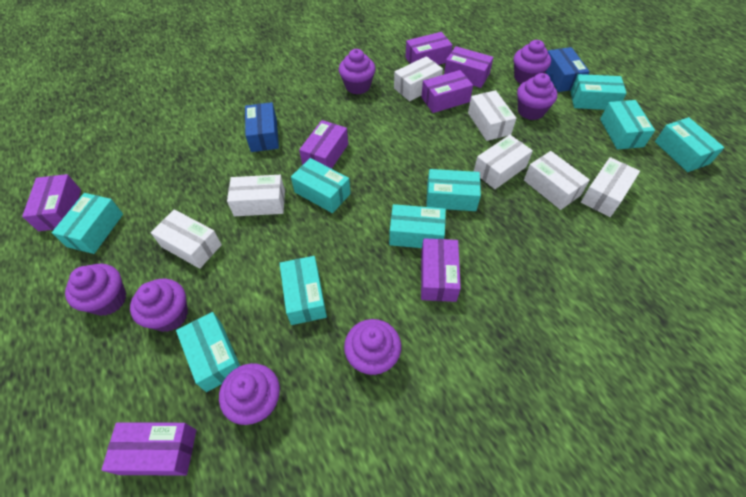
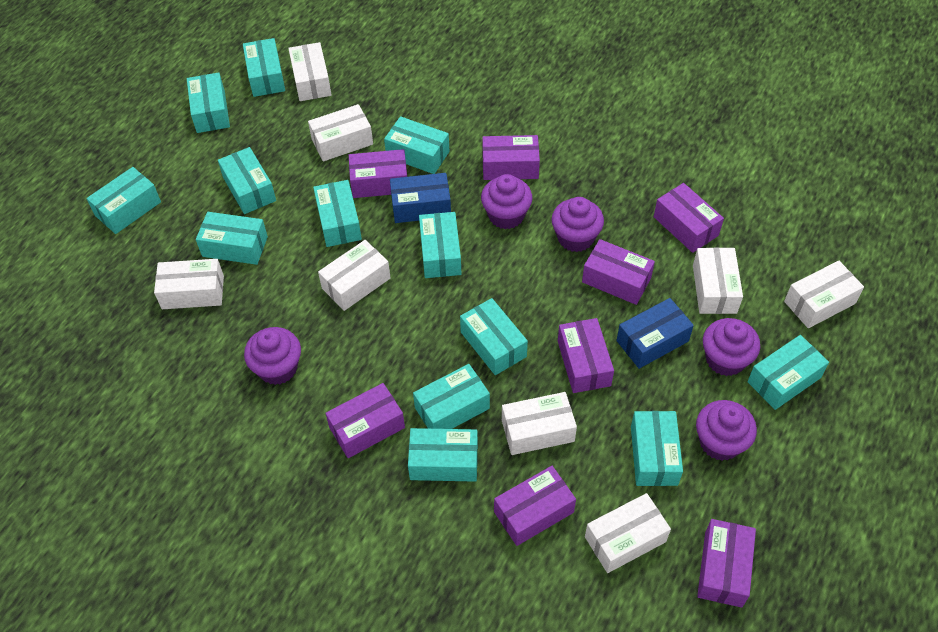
purple box: 7 -> 8
purple cupcake: 7 -> 5
turquoise box: 9 -> 13
white box: 7 -> 8

